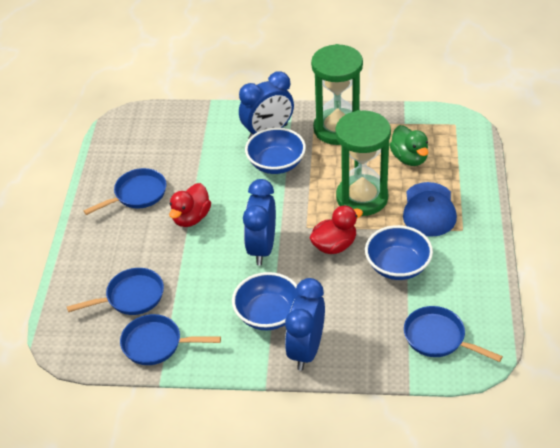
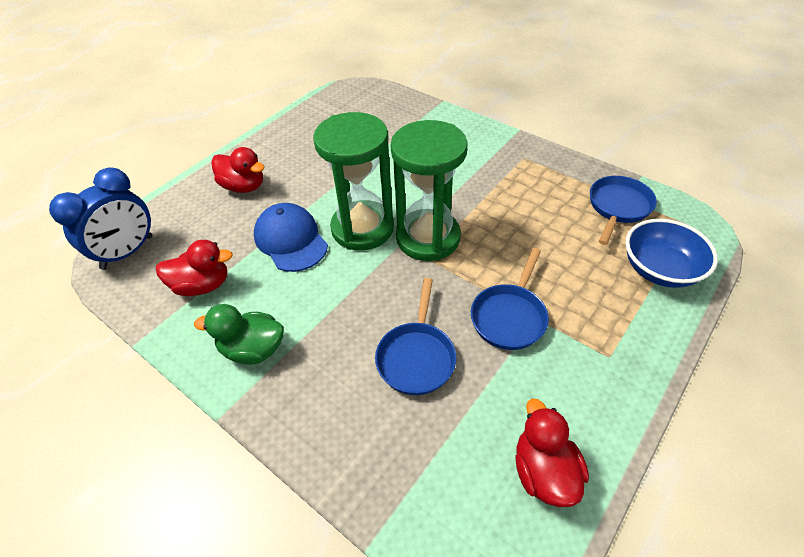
blue bowl: 3 -> 1
blue clock: 3 -> 1
blue pan: 4 -> 3
red duck: 2 -> 3

